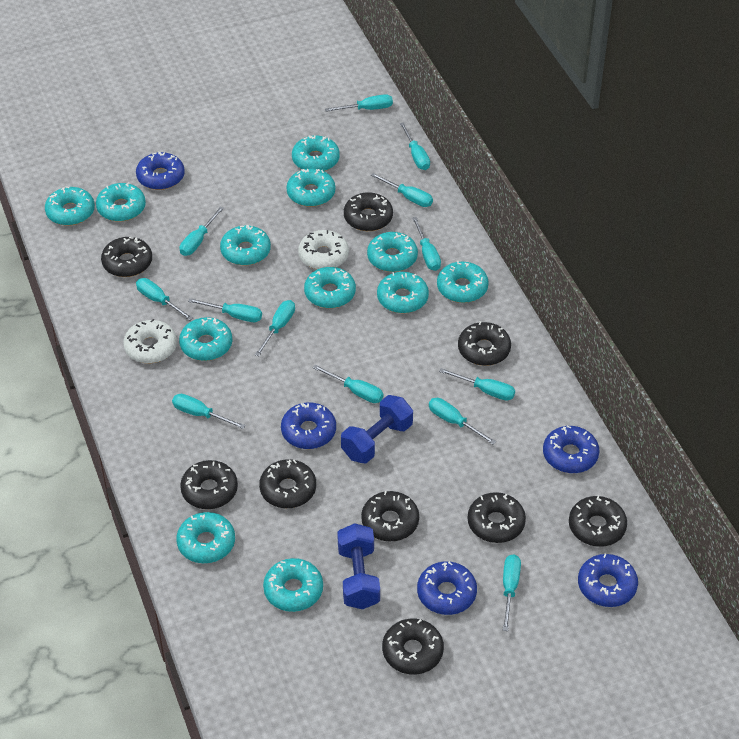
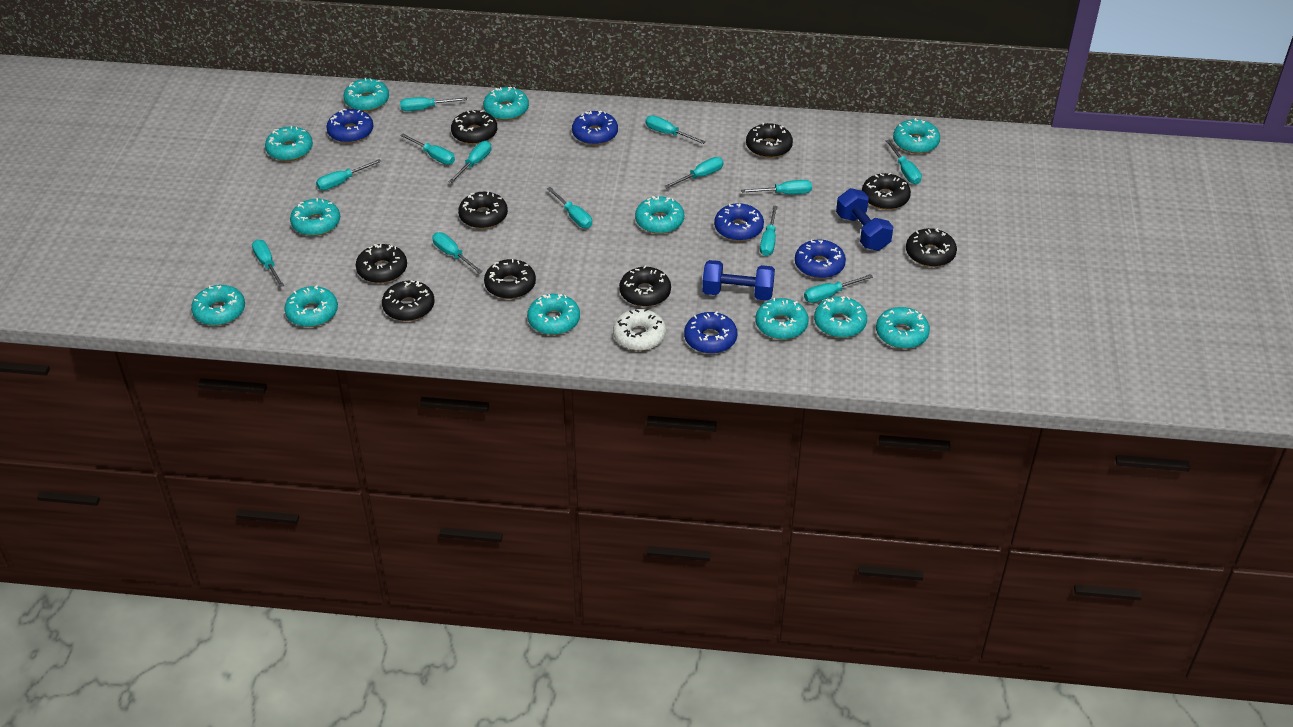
white donut: 2 -> 1

